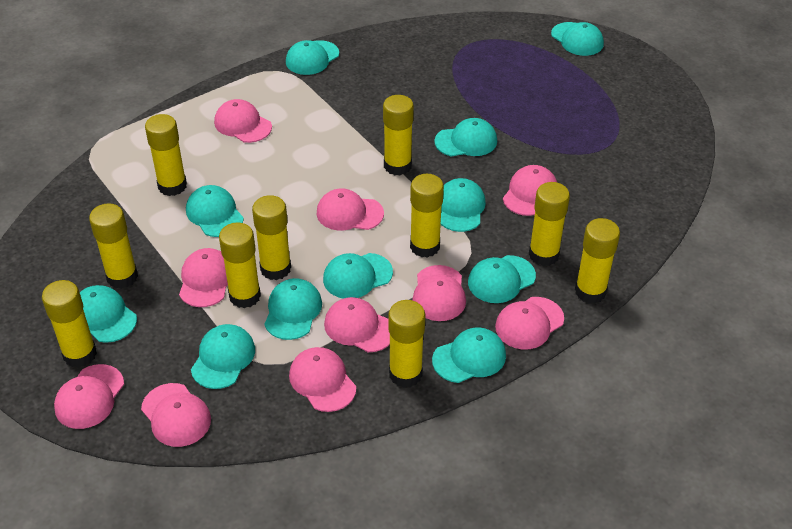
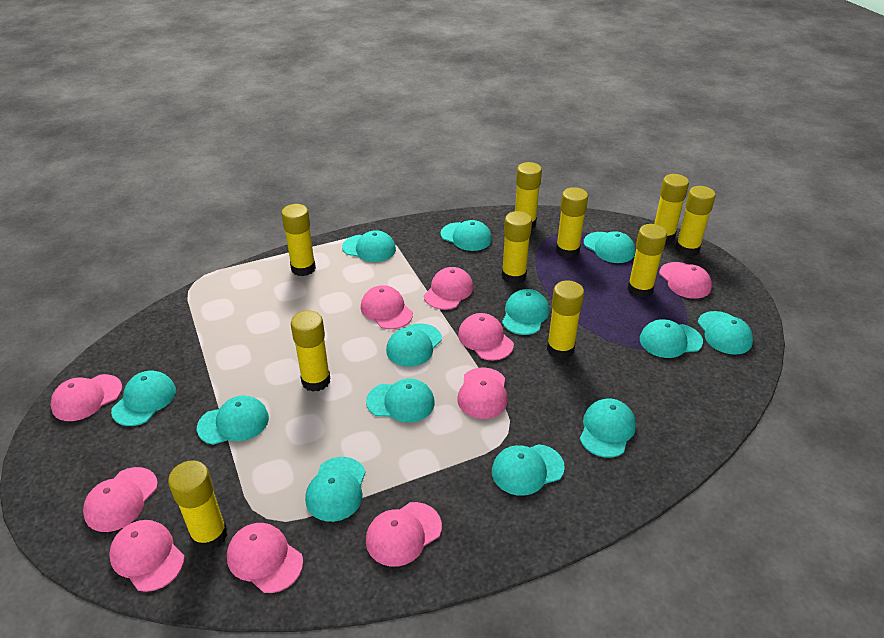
turquoise cap: 11 -> 13

